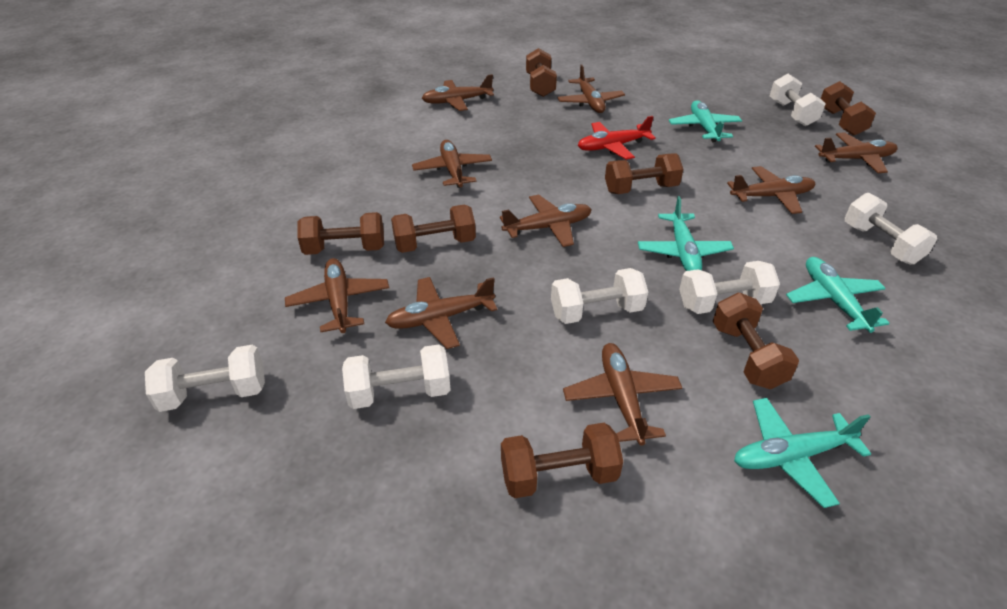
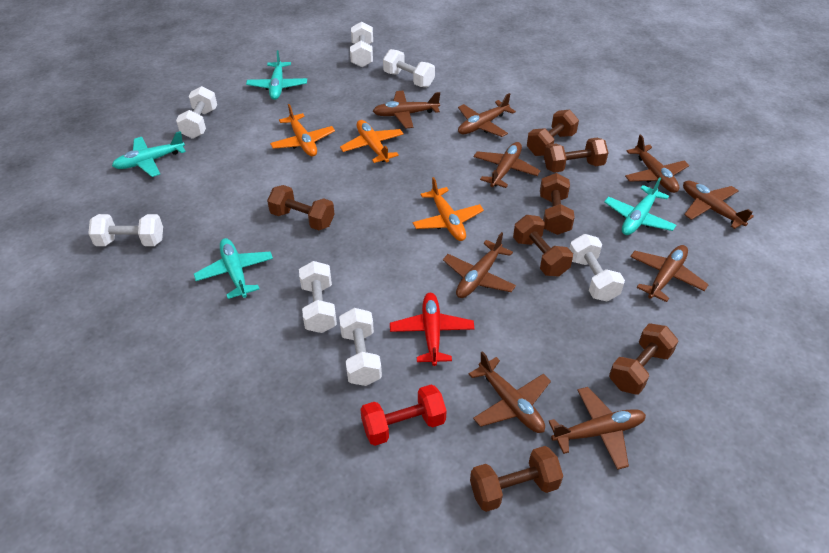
orange plane: 0 -> 3
red dumbbell: 0 -> 1
white dumbbell: 6 -> 7

